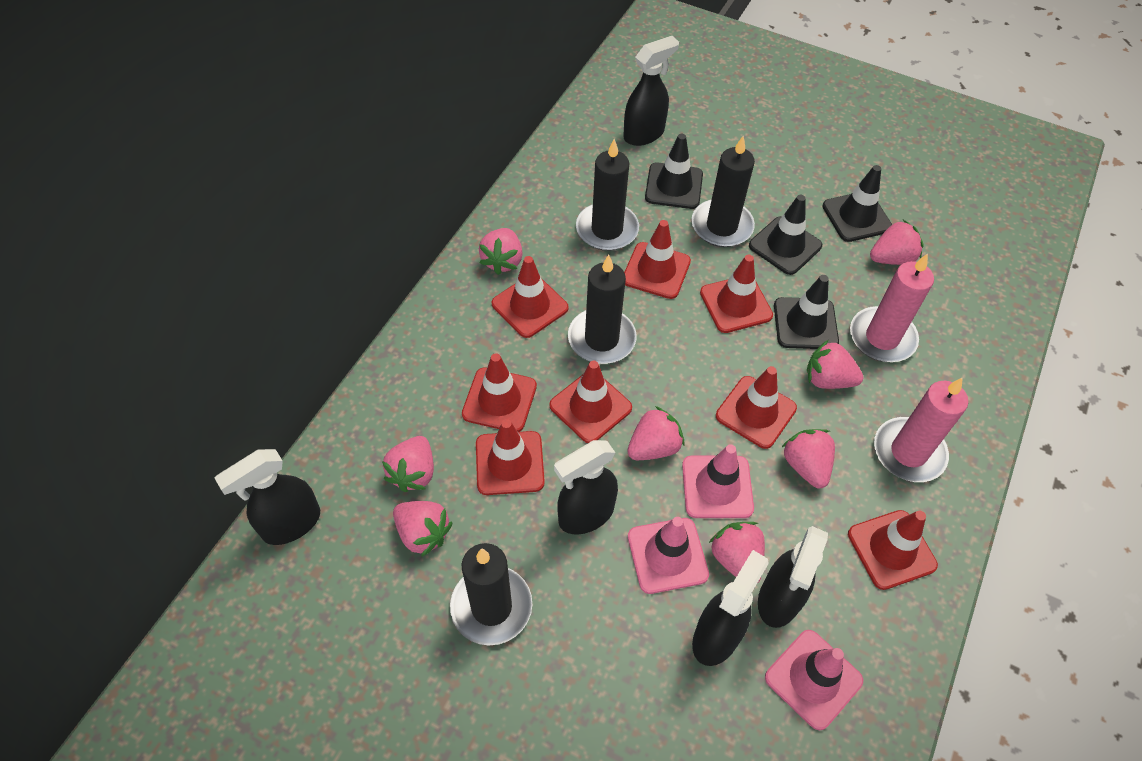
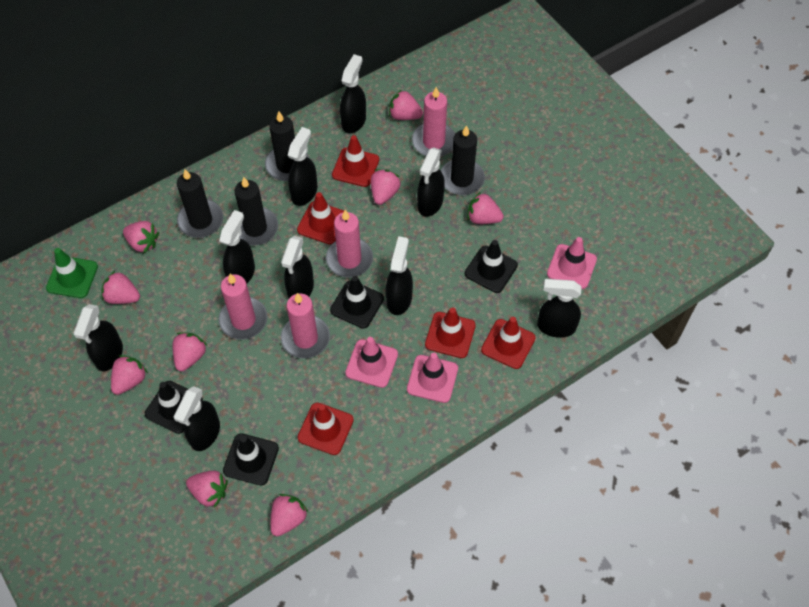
black spray bottle: 5 -> 9
green traffic cone: 0 -> 1
pink candle: 2 -> 4
pink strawberry: 8 -> 9
red traffic cone: 8 -> 5

